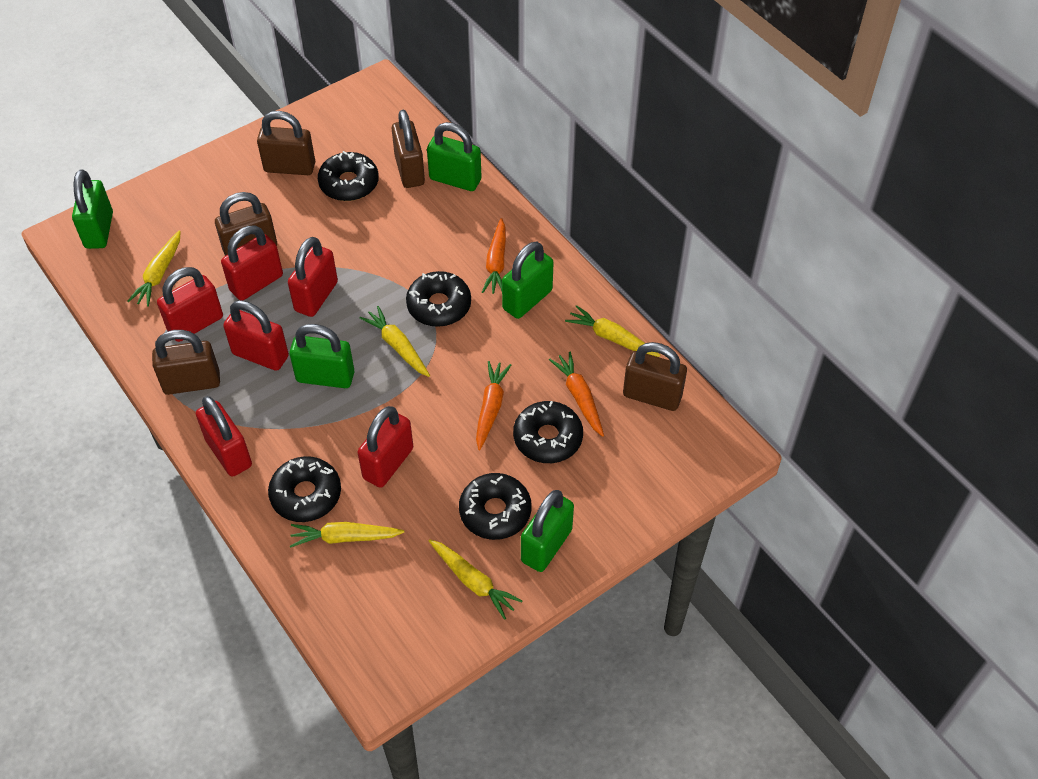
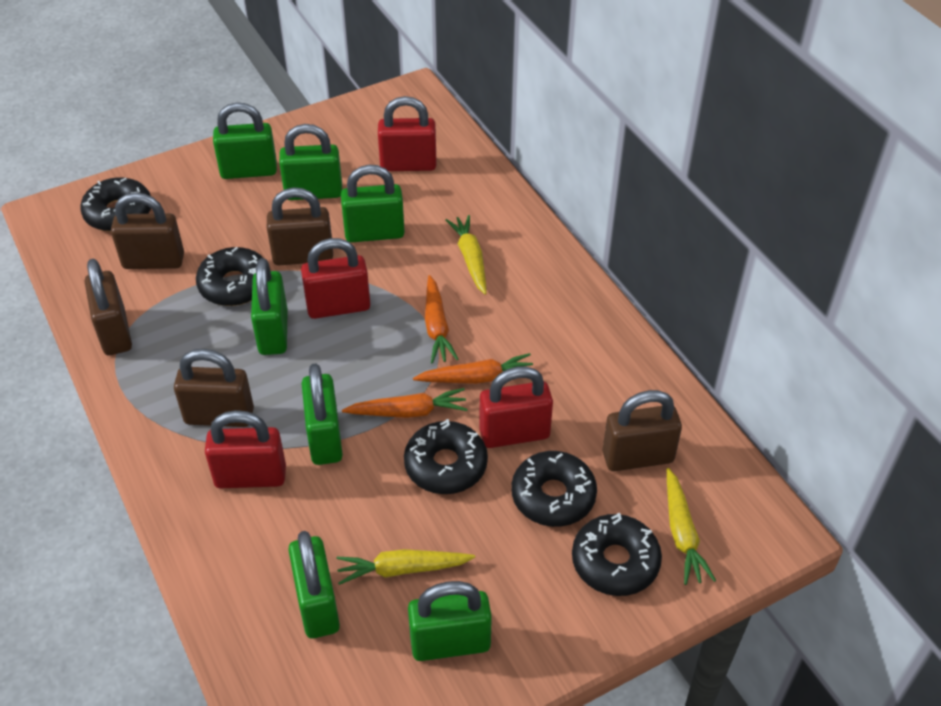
green padlock: 5 -> 7
red padlock: 6 -> 4
yellow carrot: 5 -> 3

